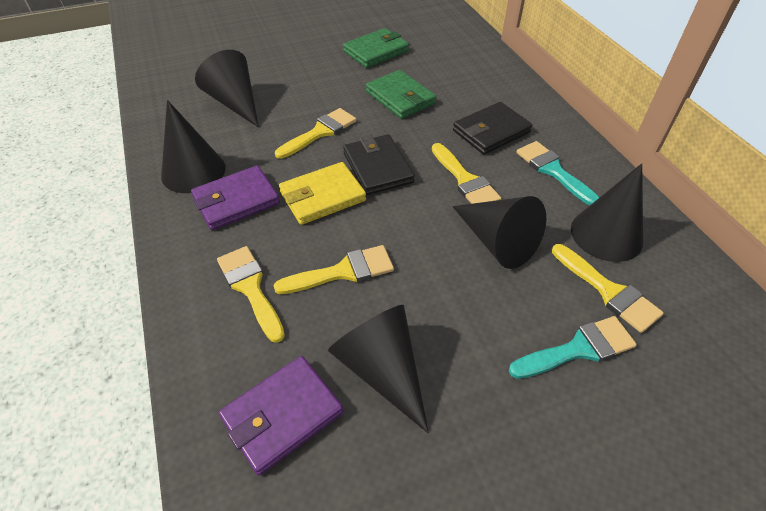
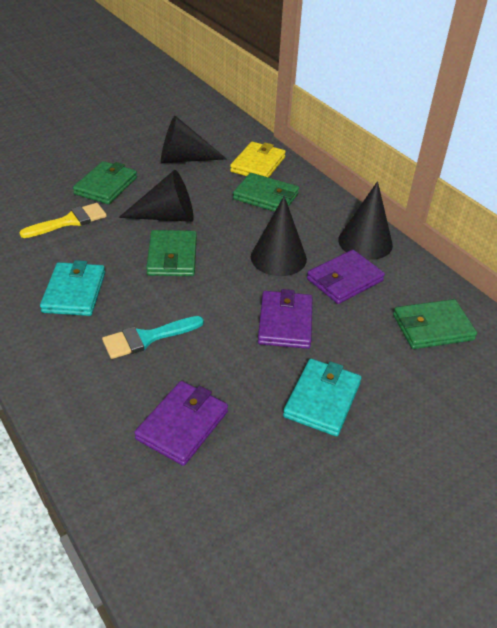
black cone: 5 -> 4
black wallet: 2 -> 0
green wallet: 2 -> 4
purple wallet: 2 -> 3
turquoise brush: 2 -> 1
turquoise wallet: 0 -> 2
yellow brush: 5 -> 1

